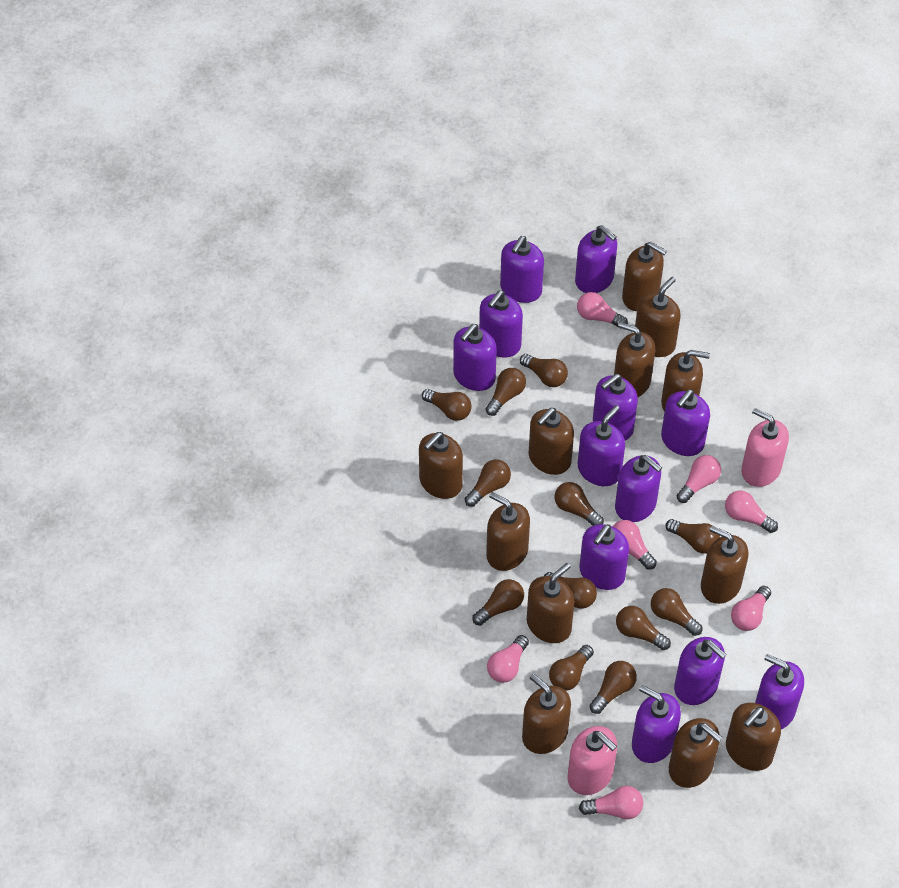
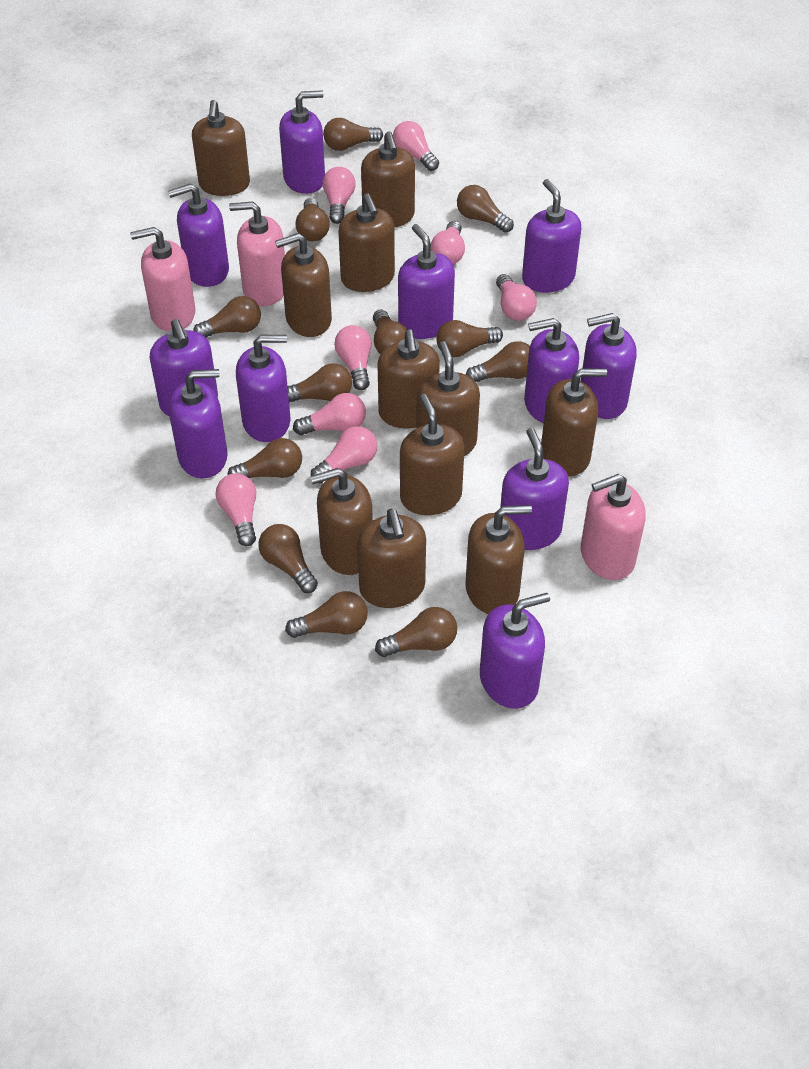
brown soap dispenser: 12 -> 11
pink light bulb: 7 -> 8
pink soap dispenser: 2 -> 3
purple soap dispenser: 12 -> 11

